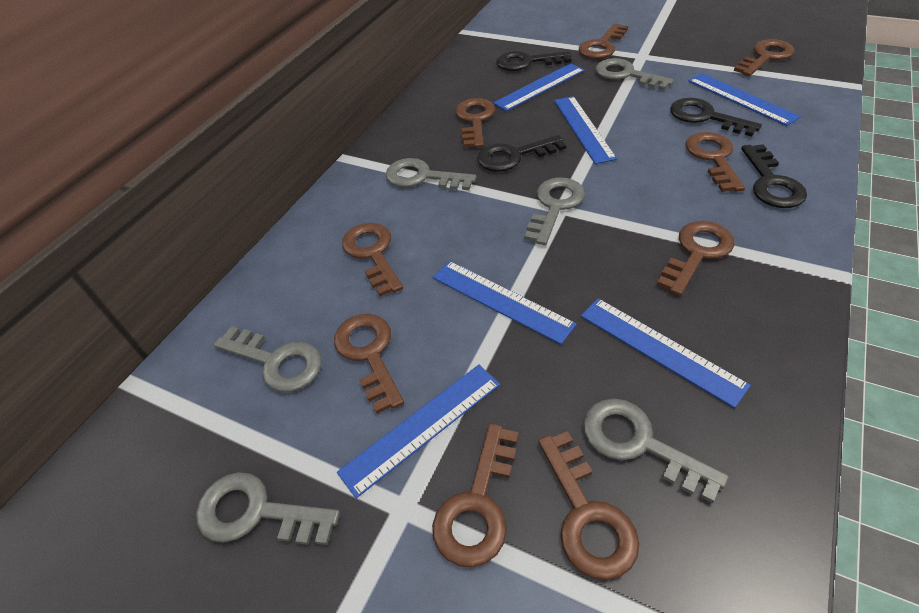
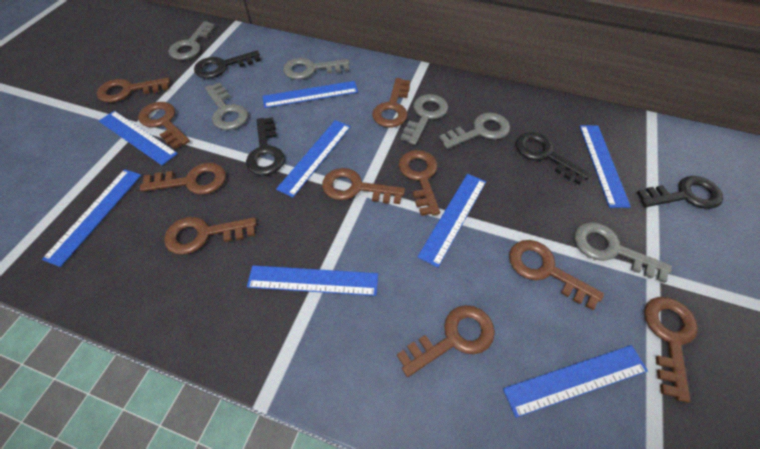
blue ruler: 6 -> 8
brown key: 9 -> 10

